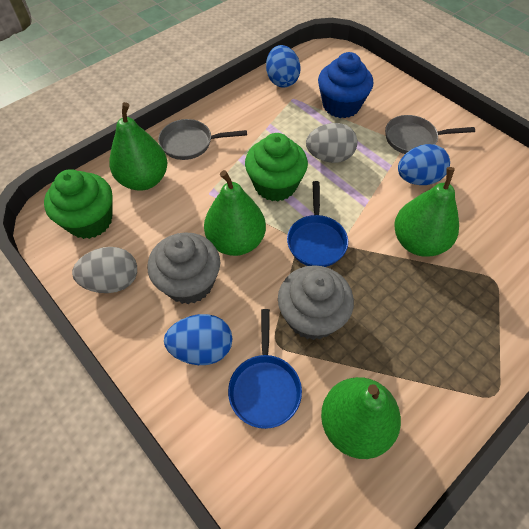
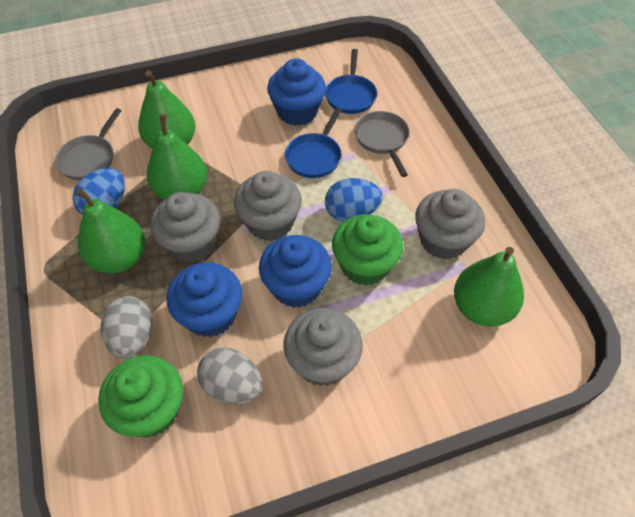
blue cupcake: 1 -> 3
blue egg: 3 -> 2
grey cupcake: 2 -> 4

